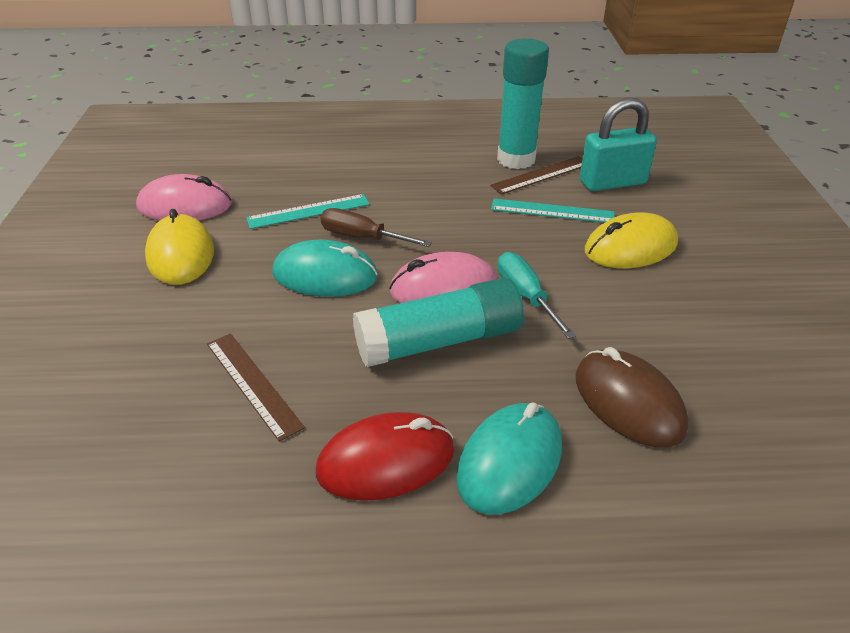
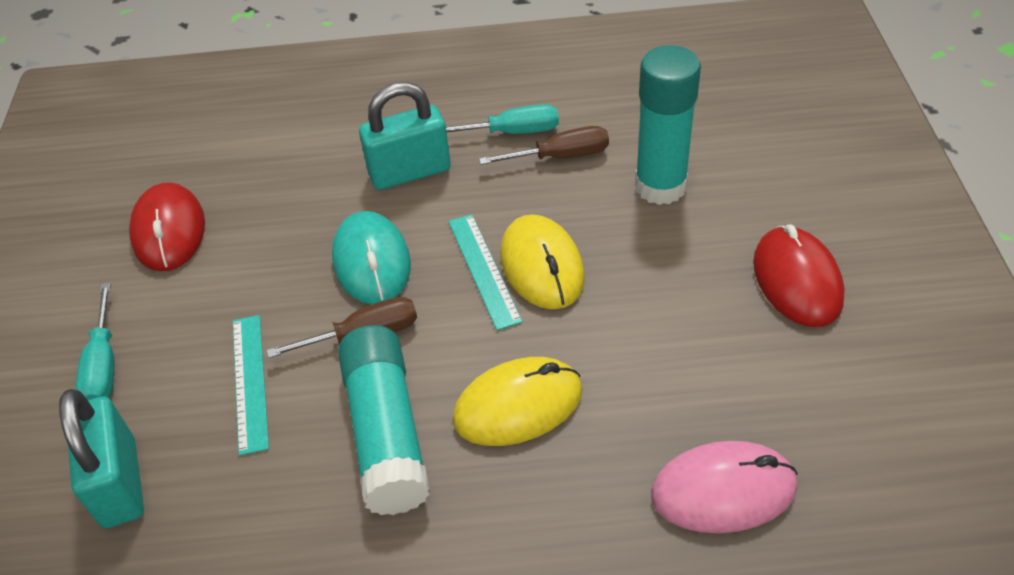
brown mouse: 1 -> 0
brown ruler: 2 -> 0
brown screwdriver: 1 -> 2
pink mouse: 2 -> 1
red mouse: 1 -> 2
turquoise mouse: 2 -> 1
turquoise padlock: 1 -> 2
turquoise screwdriver: 1 -> 2

